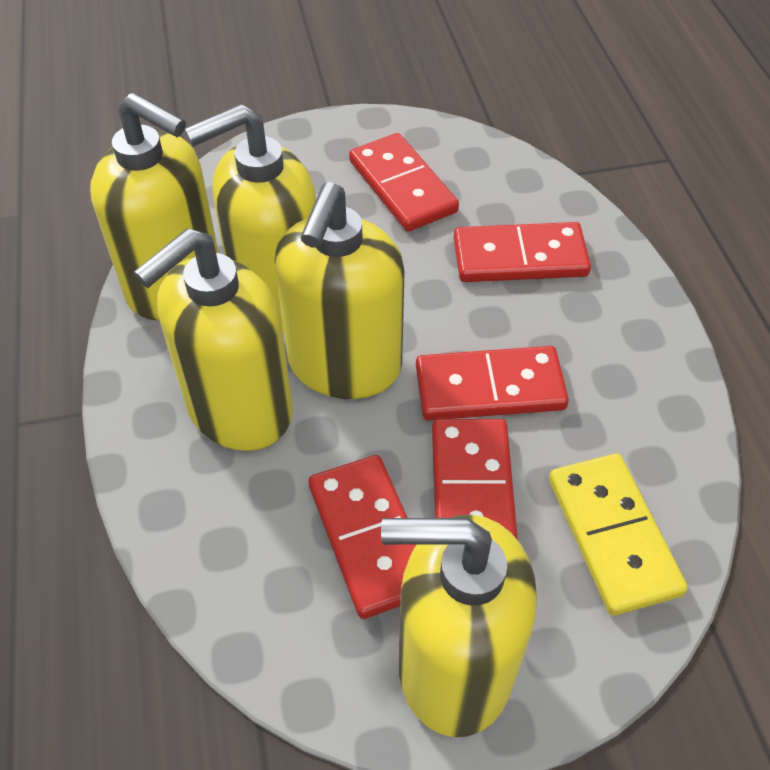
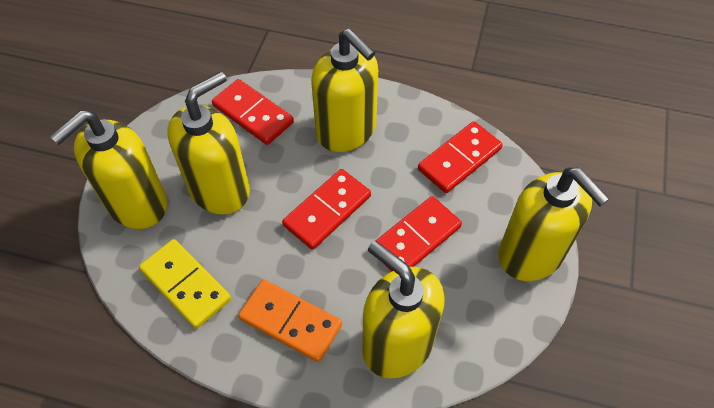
orange domino: 0 -> 1
red domino: 5 -> 4

